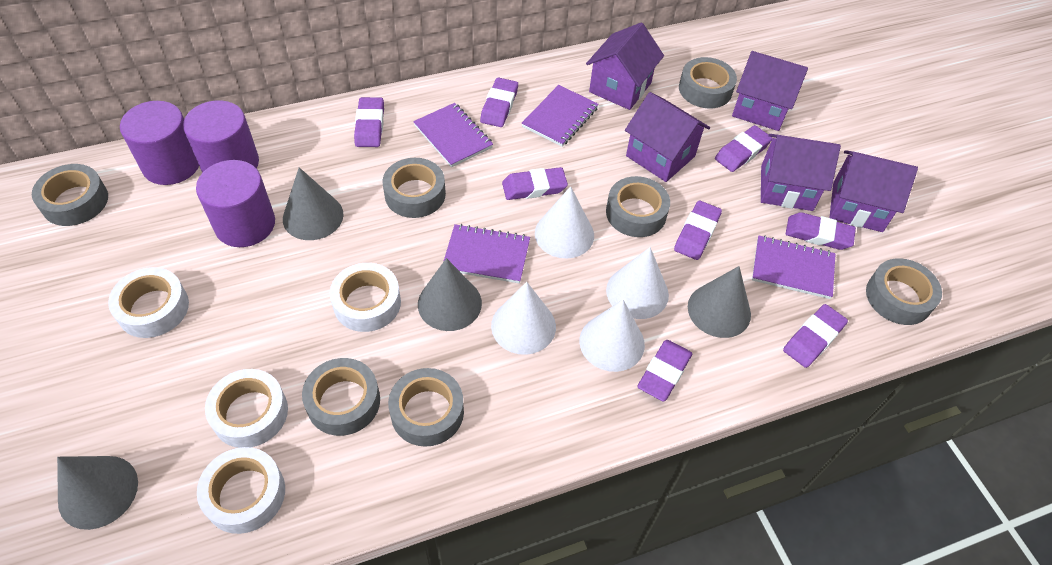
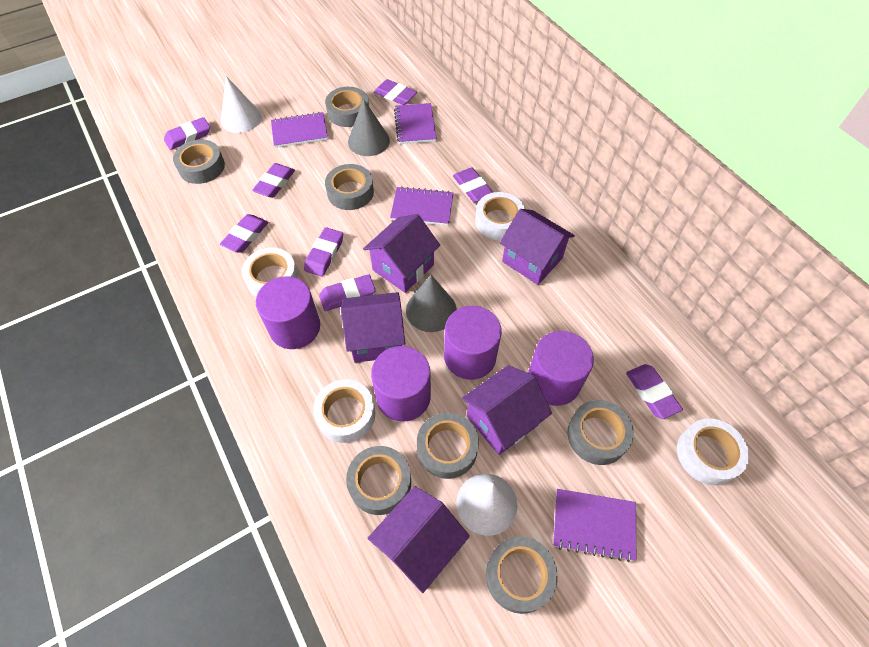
grey cone: 4 -> 2
purple cylinder: 3 -> 4
white cone: 4 -> 2

